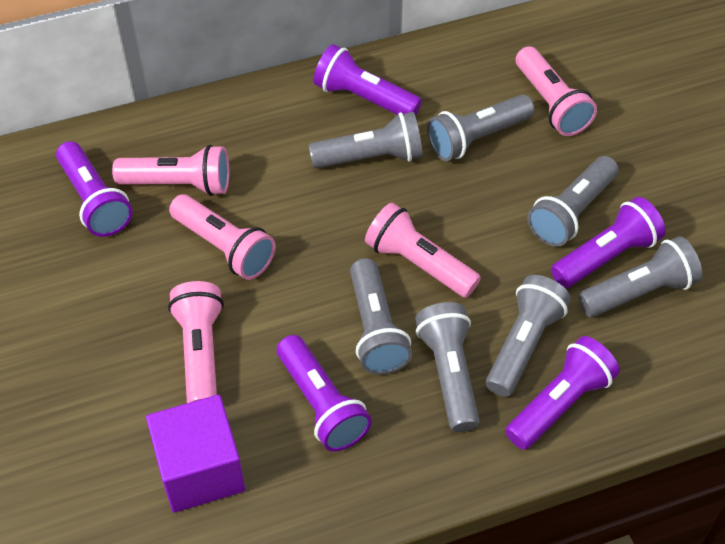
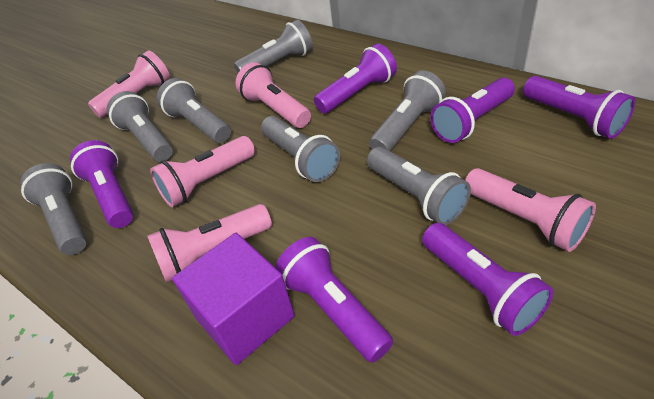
purple flashlight: 5 -> 6

